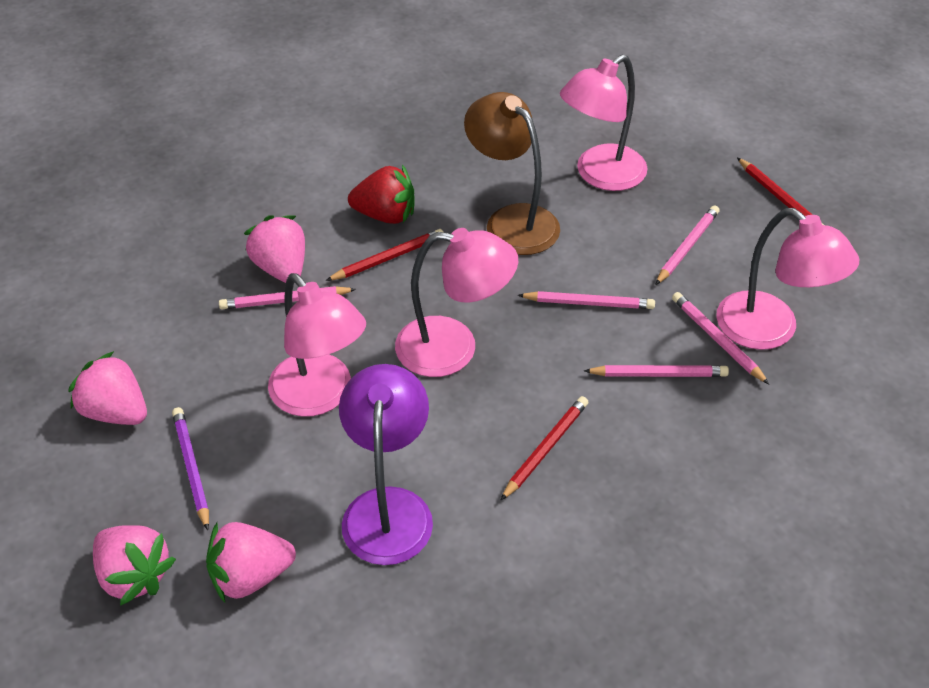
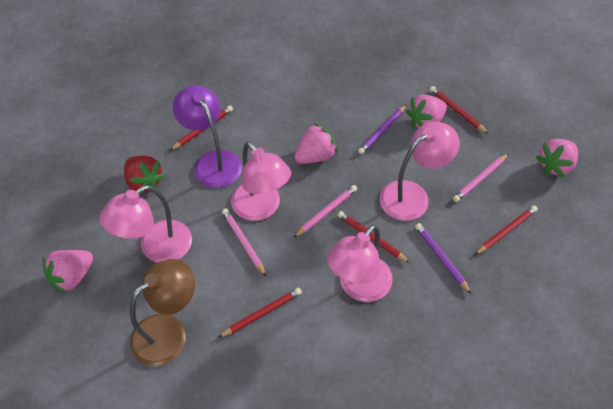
pink pencil: 5 -> 3
purple pencil: 1 -> 2
red pencil: 3 -> 5

